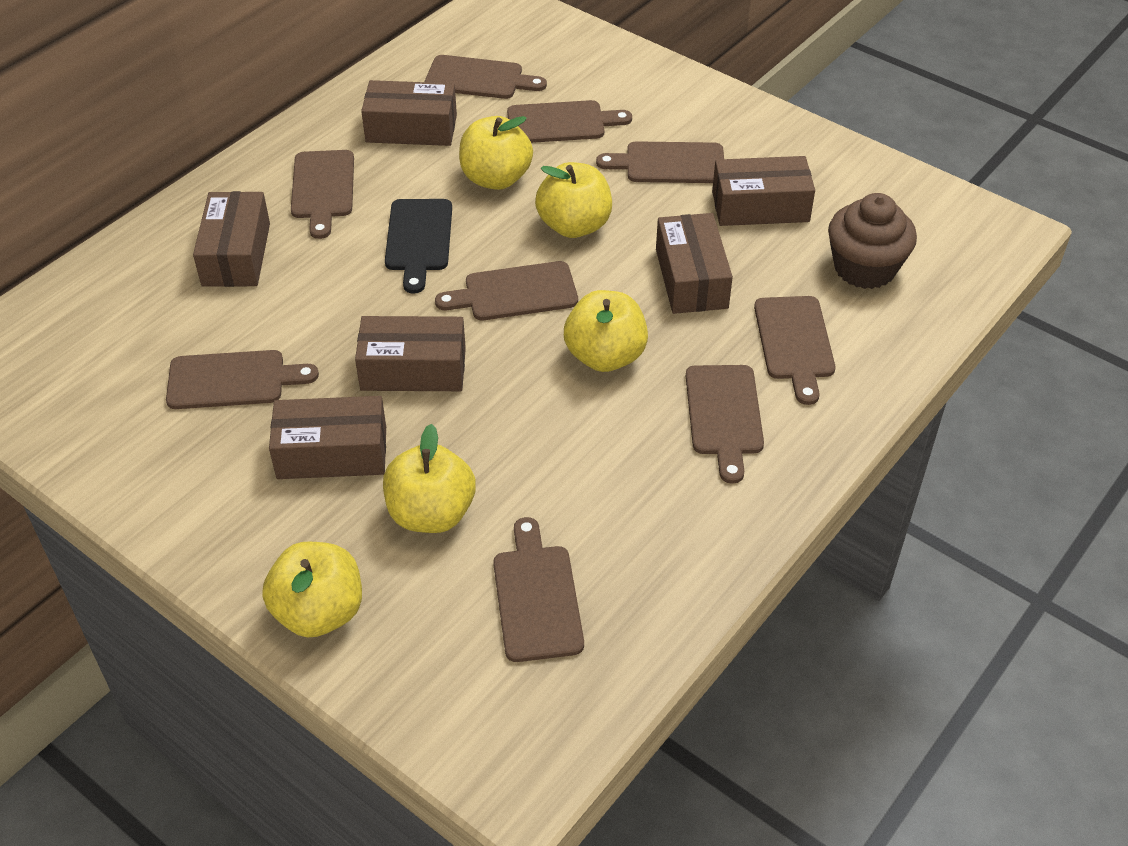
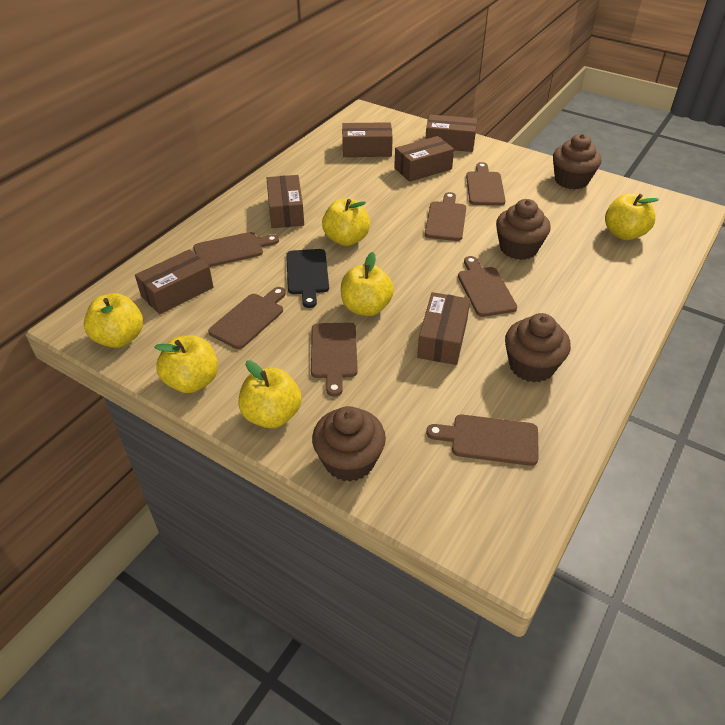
brown cupcake: 1 -> 4
brown cutting board: 9 -> 7
yellow apple: 5 -> 6

